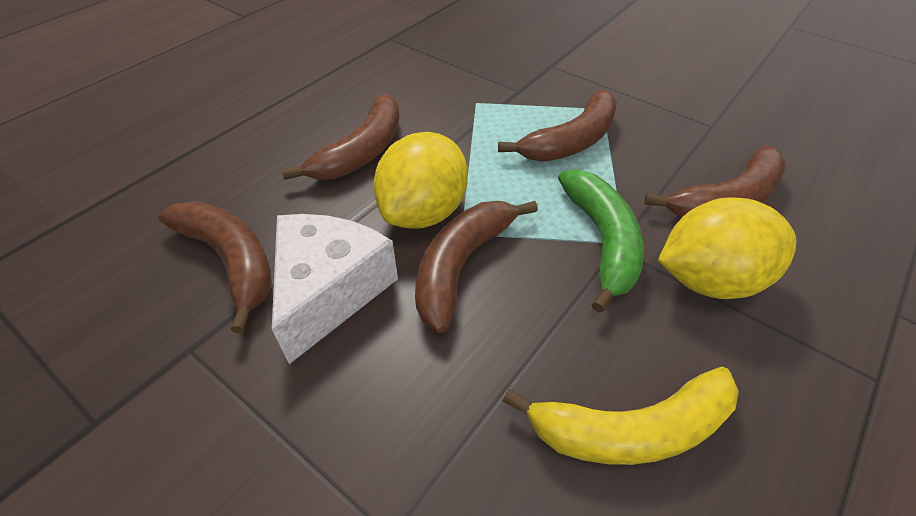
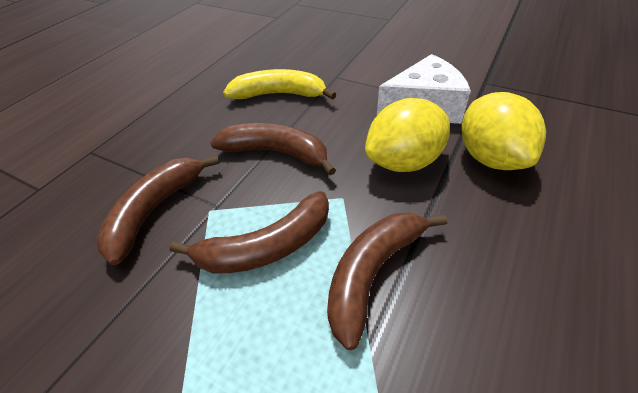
brown banana: 5 -> 4
green banana: 1 -> 0

